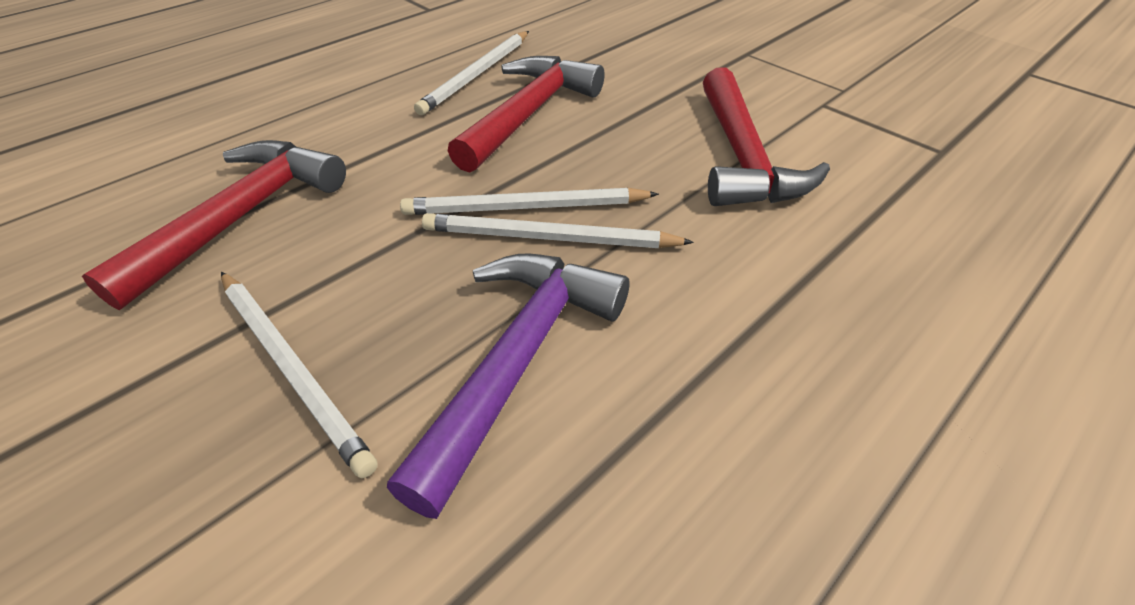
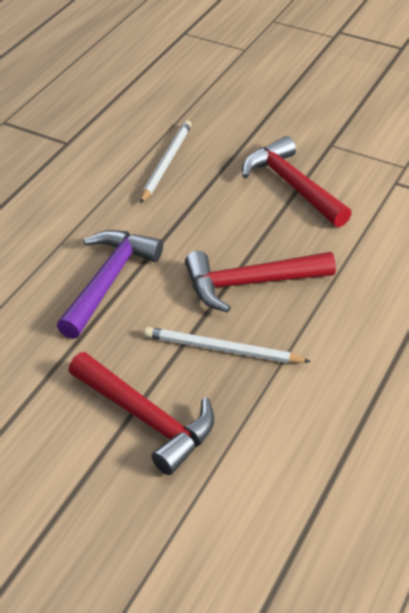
white pencil: 4 -> 2

